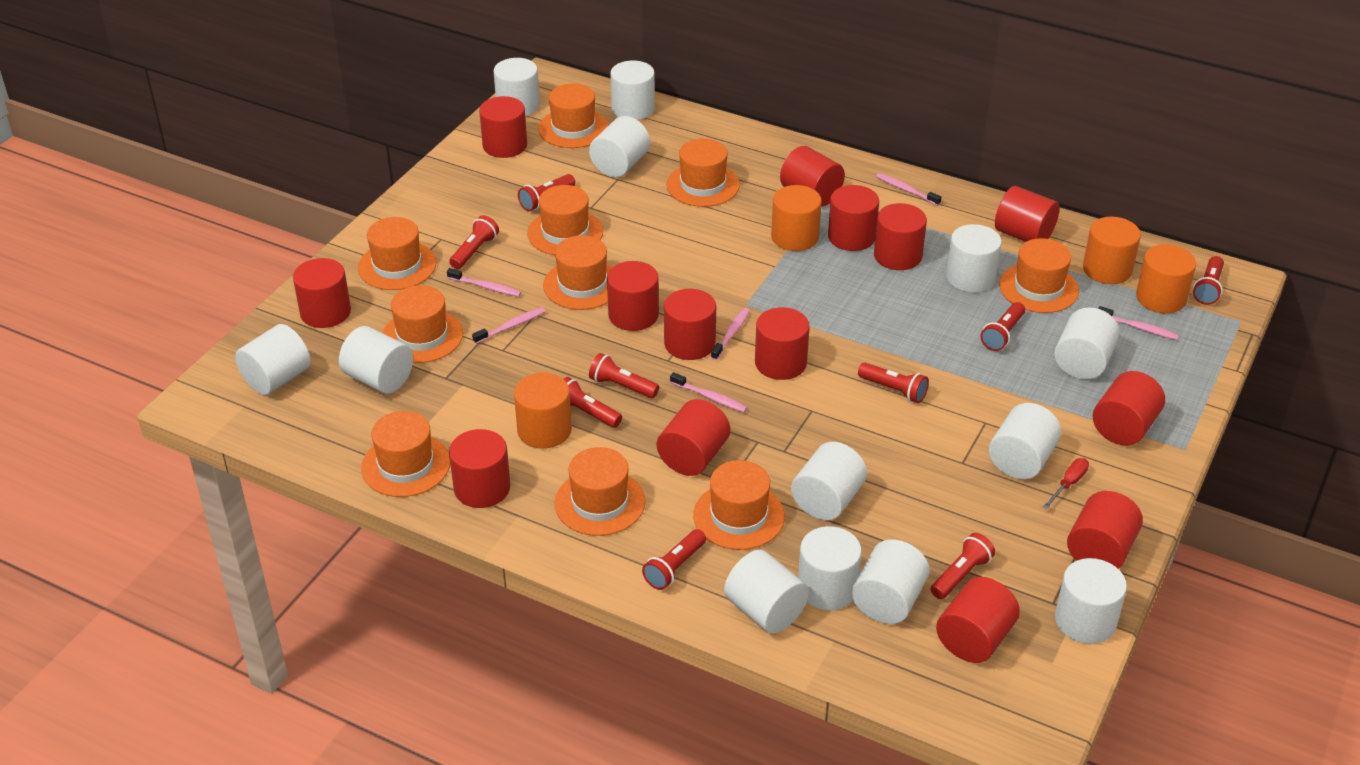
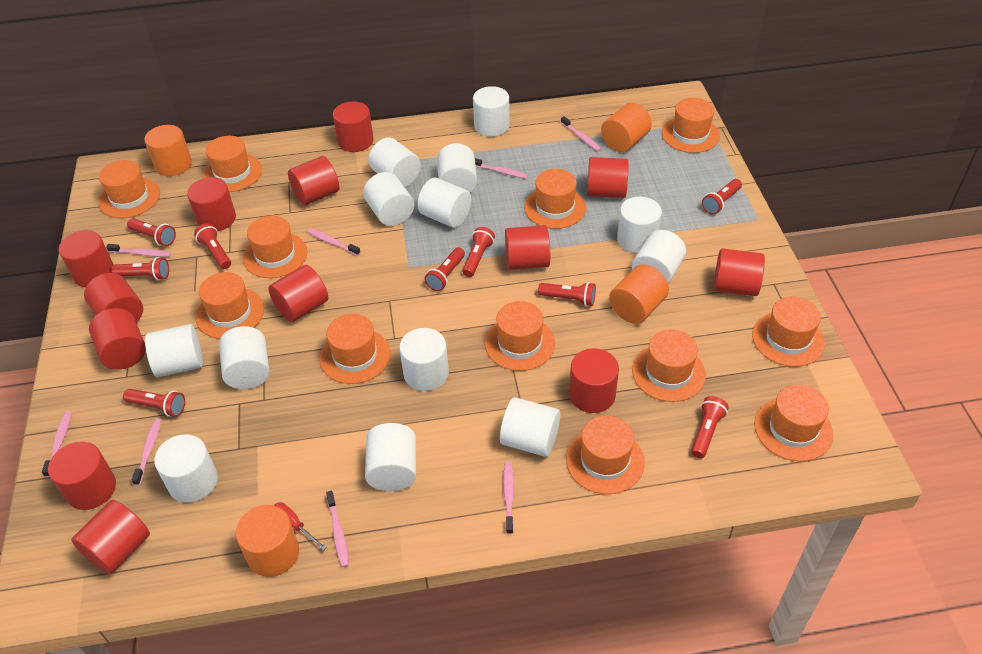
orange hat: 10 -> 12
pink toothbrush: 6 -> 8
red cylinder: 14 -> 13

